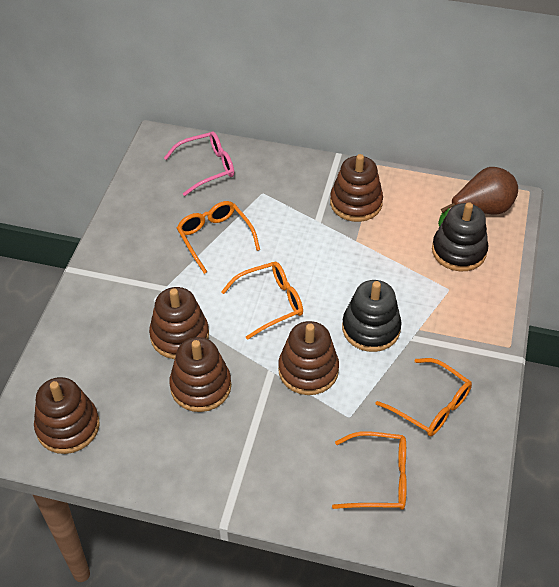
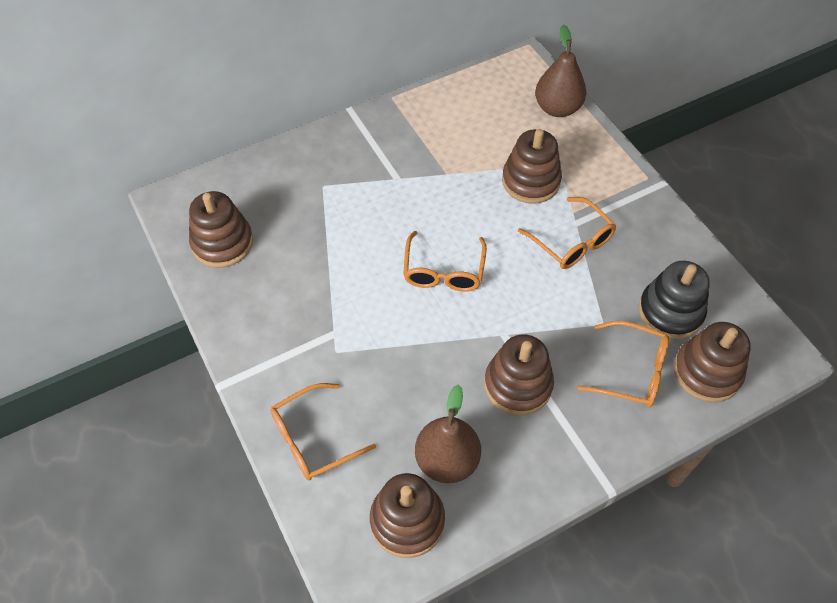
black stacking toy: 2 -> 1
brown pear: 1 -> 2
pink glasses: 1 -> 0

